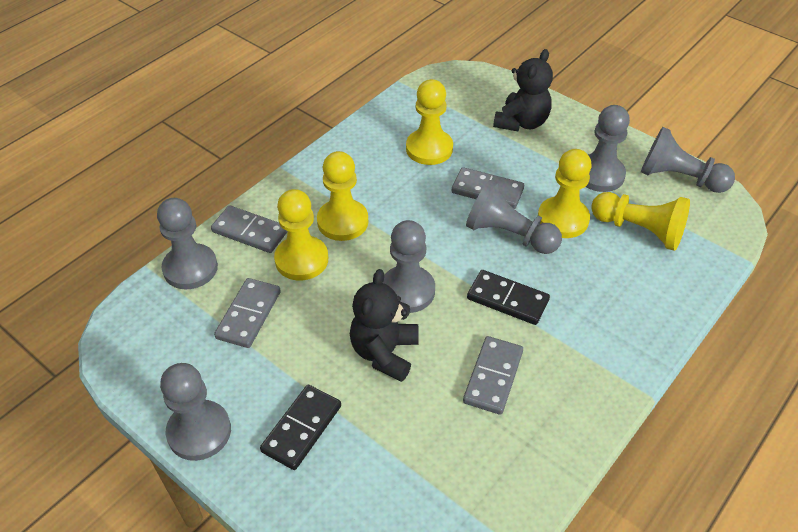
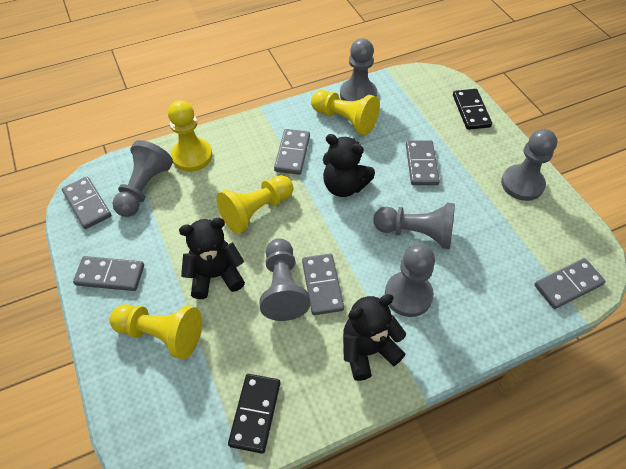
black teddy bear: 2 -> 3
grey domino: 4 -> 6
yellow pawn: 5 -> 4

